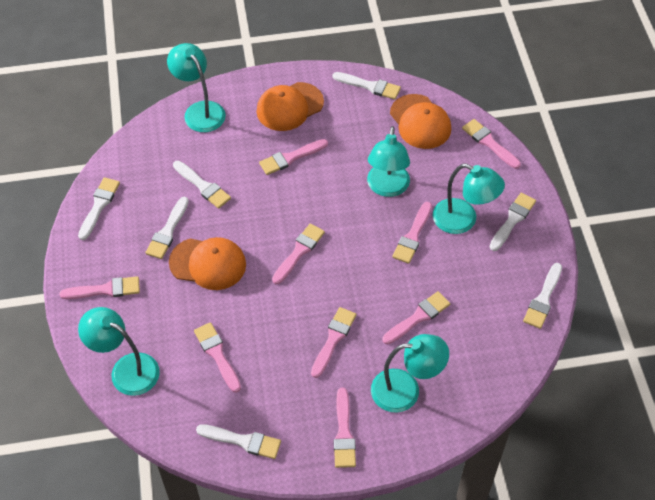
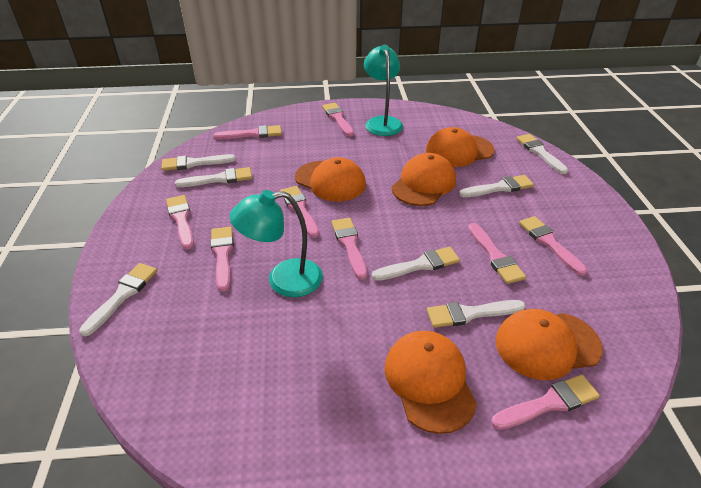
orange cap: 3 -> 5
turquoise lamp: 5 -> 2

